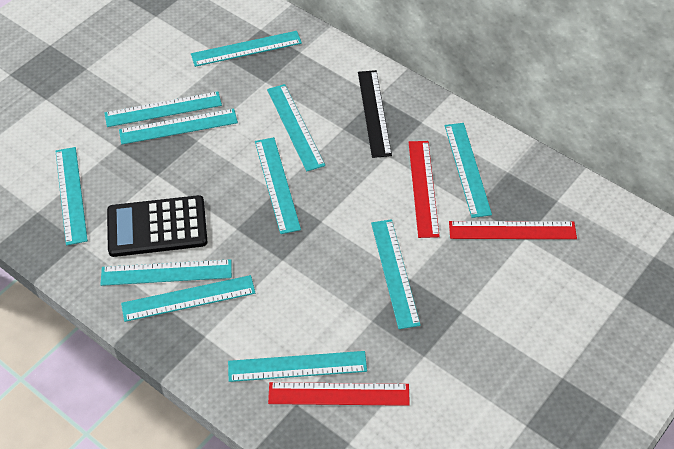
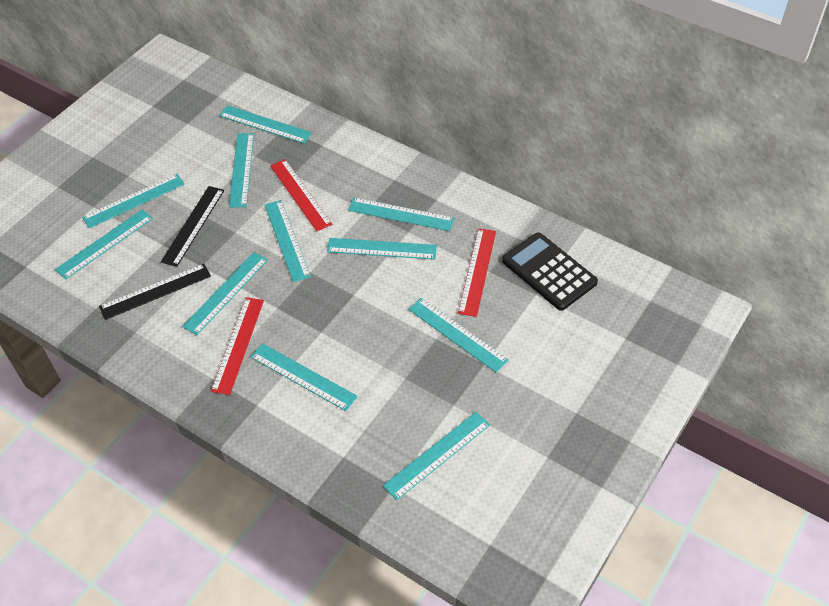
black ruler: 1 -> 2

